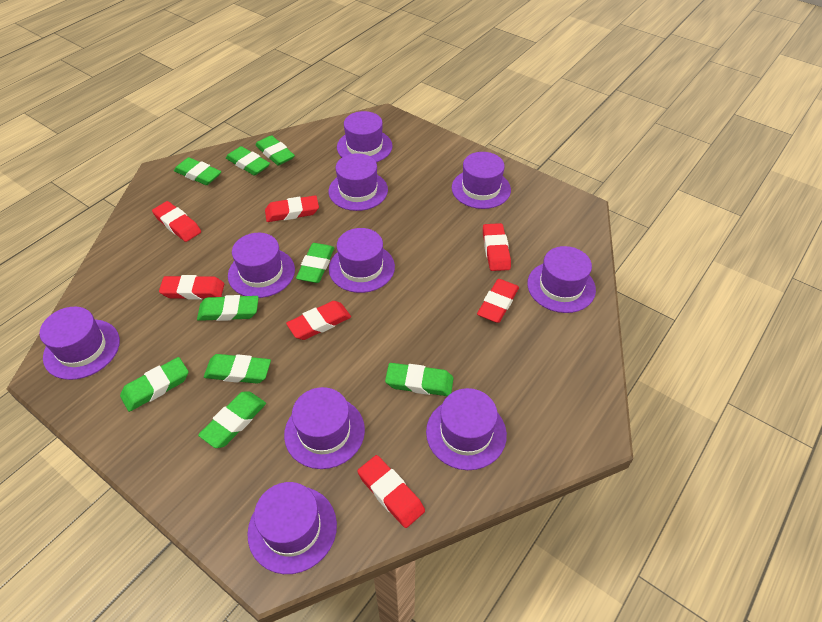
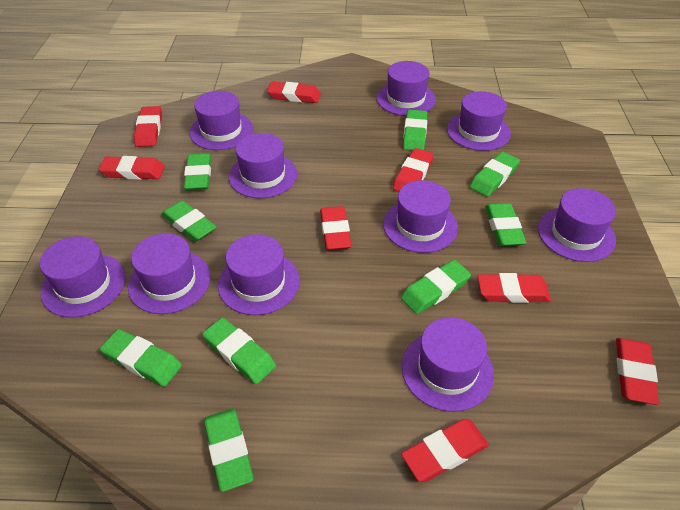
red eraser: 7 -> 8

